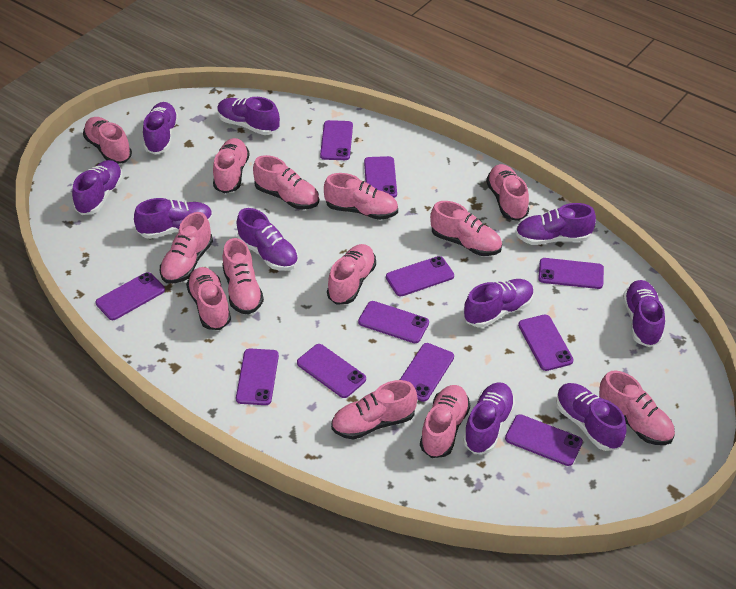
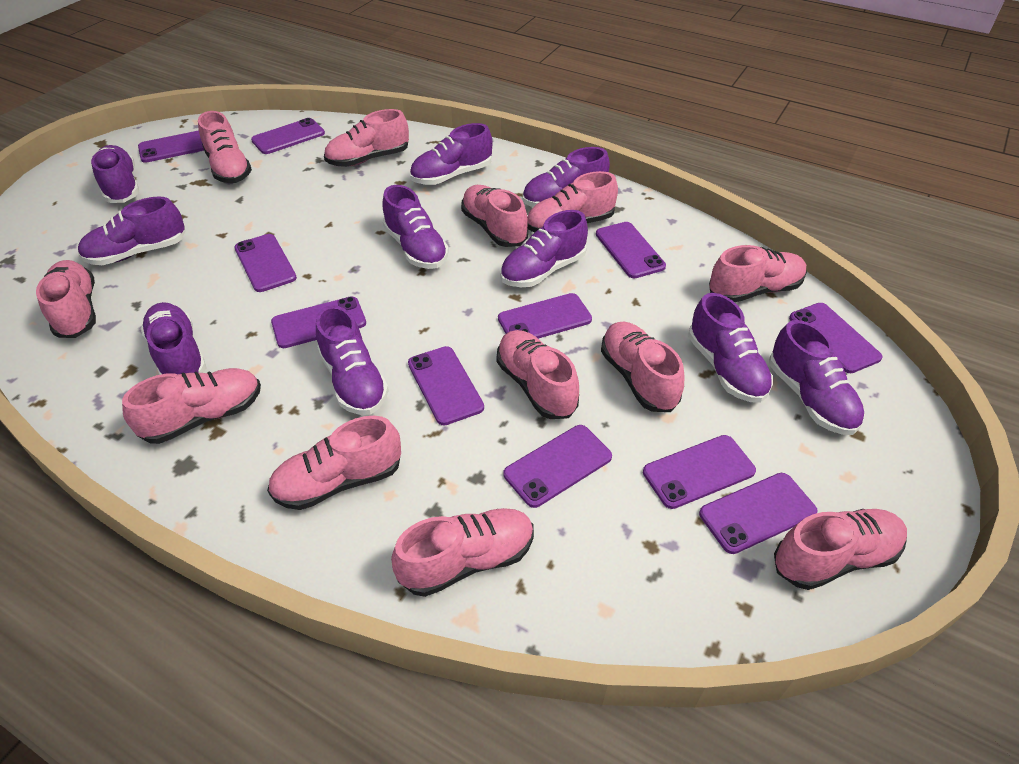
pink shoe: 13 -> 12

